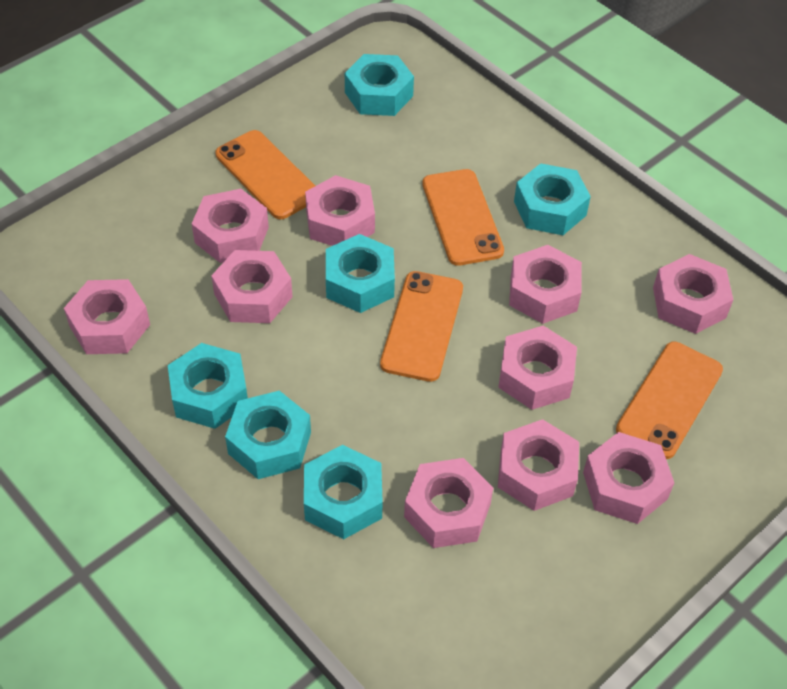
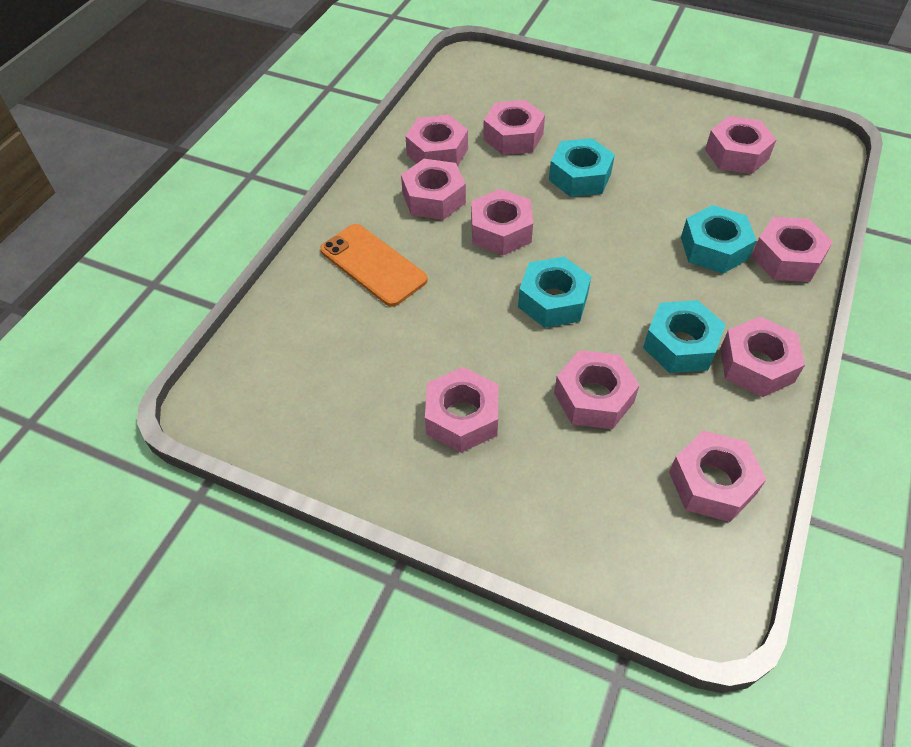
orange phone: 4 -> 1
turquoise nut: 6 -> 4

